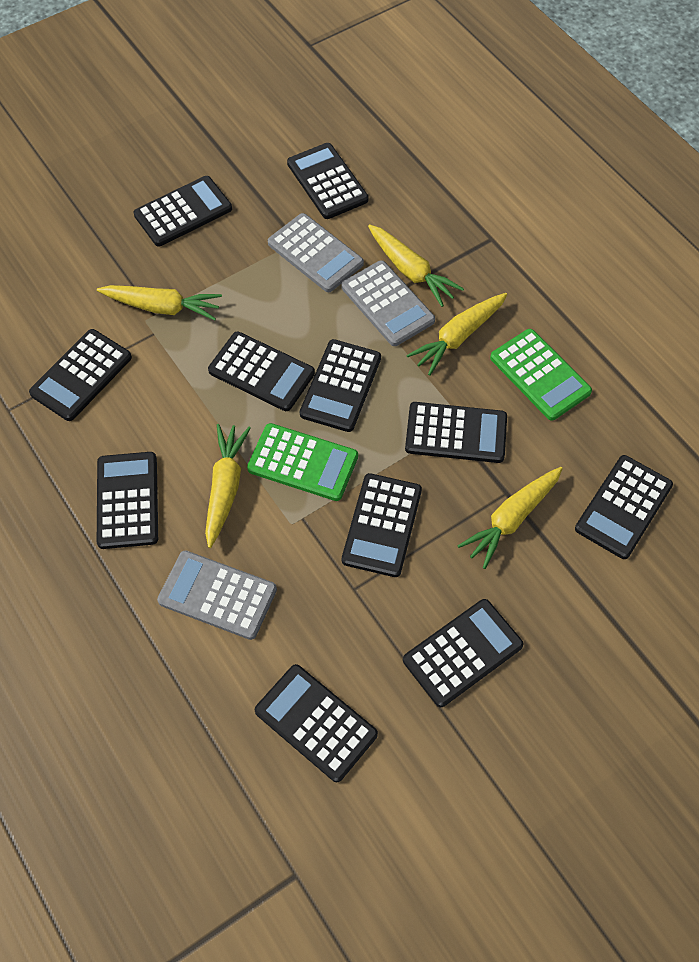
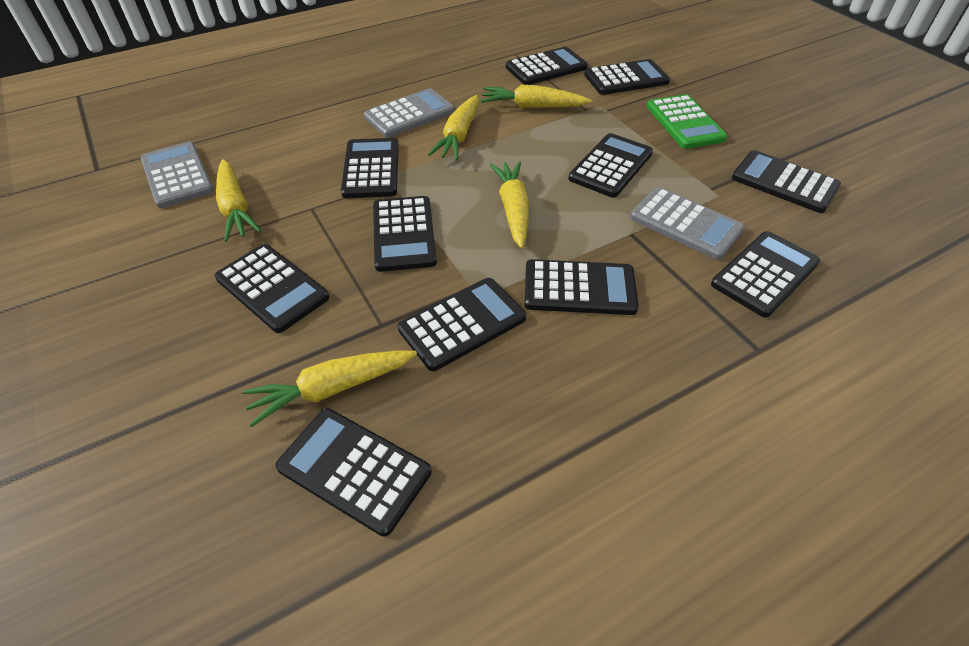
green calculator: 2 -> 1

